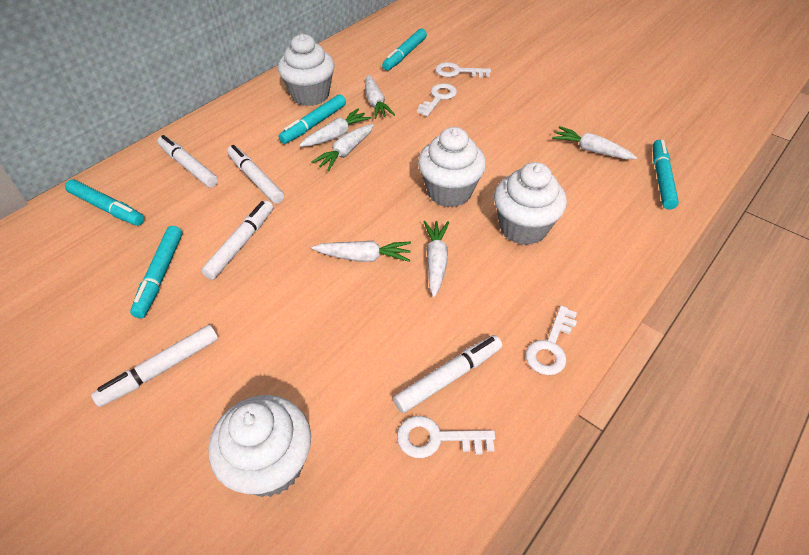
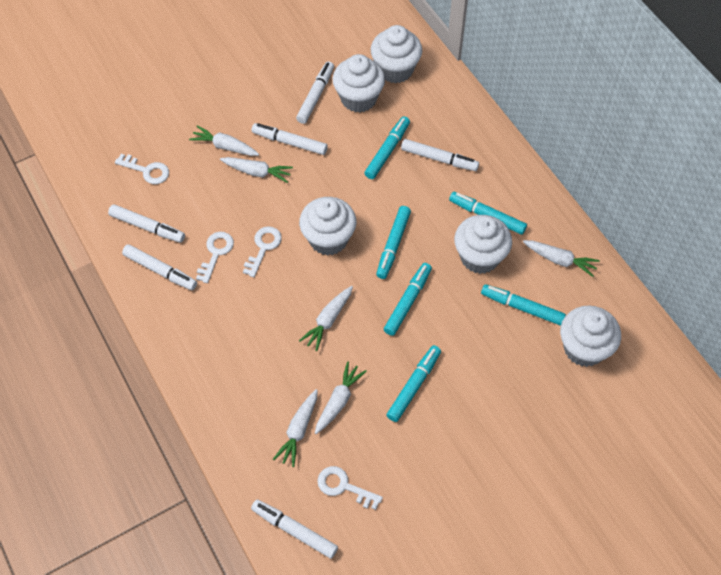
turquoise marker: 5 -> 6
white cupcake: 4 -> 5
white marker: 5 -> 6

